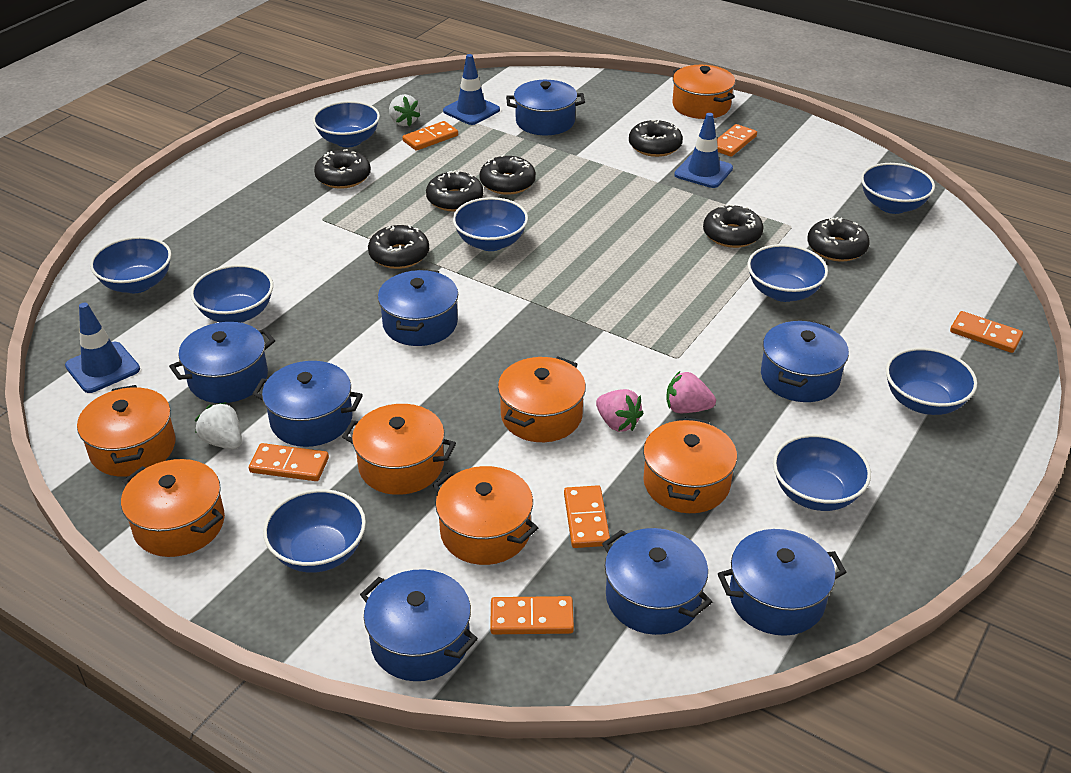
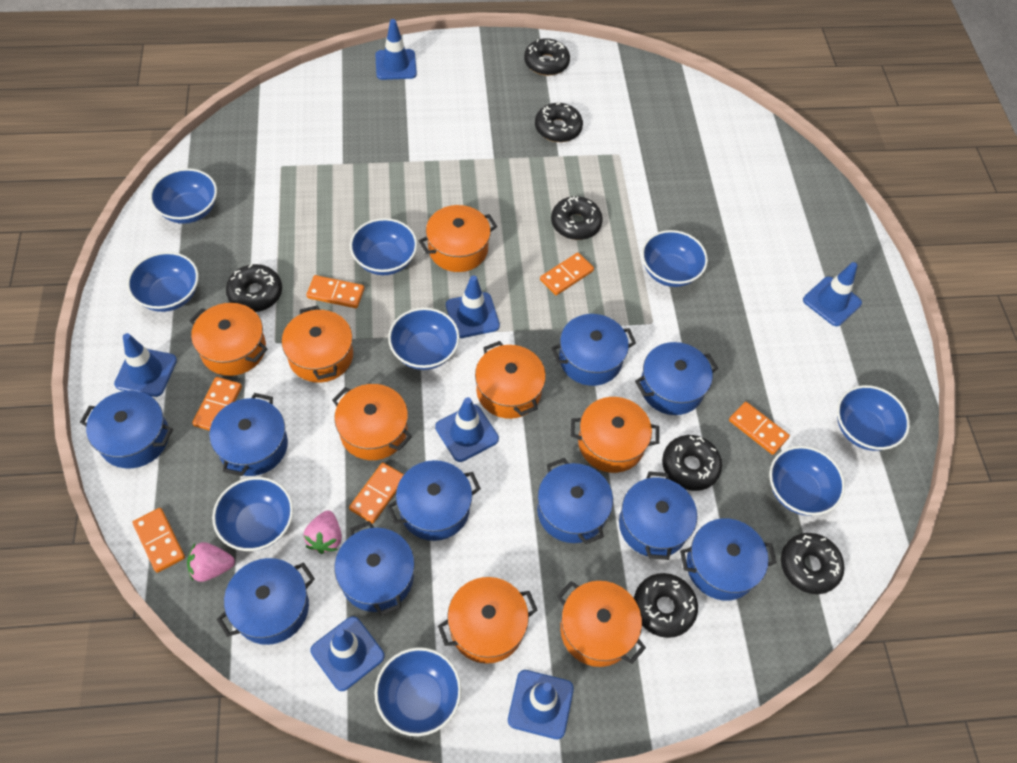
blue pot: 8 -> 10
blue traffic cone: 3 -> 7
orange pot: 7 -> 8
white strawberry: 2 -> 0

